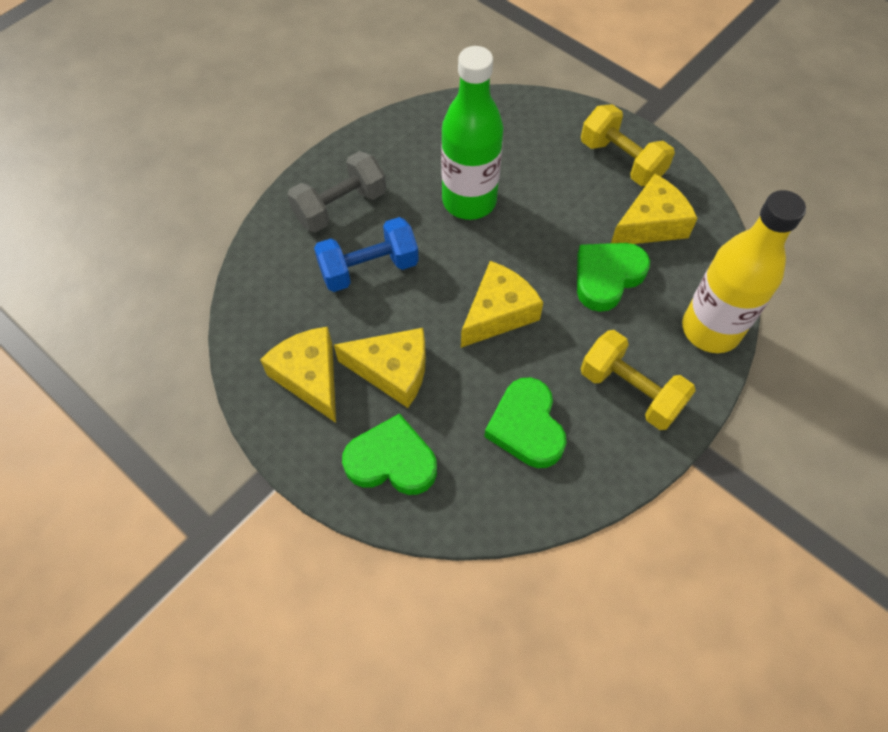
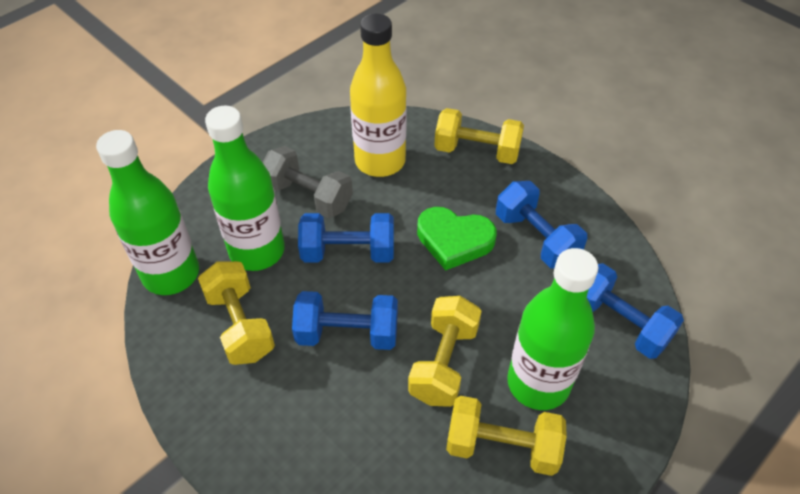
blue dumbbell: 1 -> 4
green bottle: 1 -> 3
green heart: 3 -> 1
yellow cheese: 4 -> 0
yellow dumbbell: 2 -> 4

